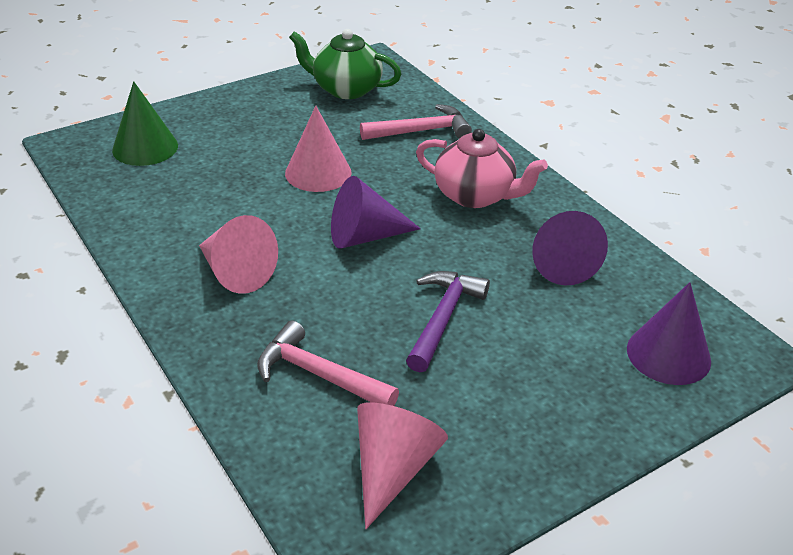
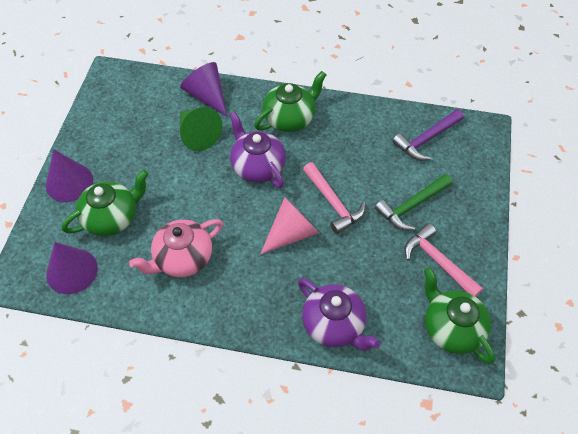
green hammer: 0 -> 1
green teapot: 1 -> 3
pink cone: 3 -> 1
purple teapot: 0 -> 2

